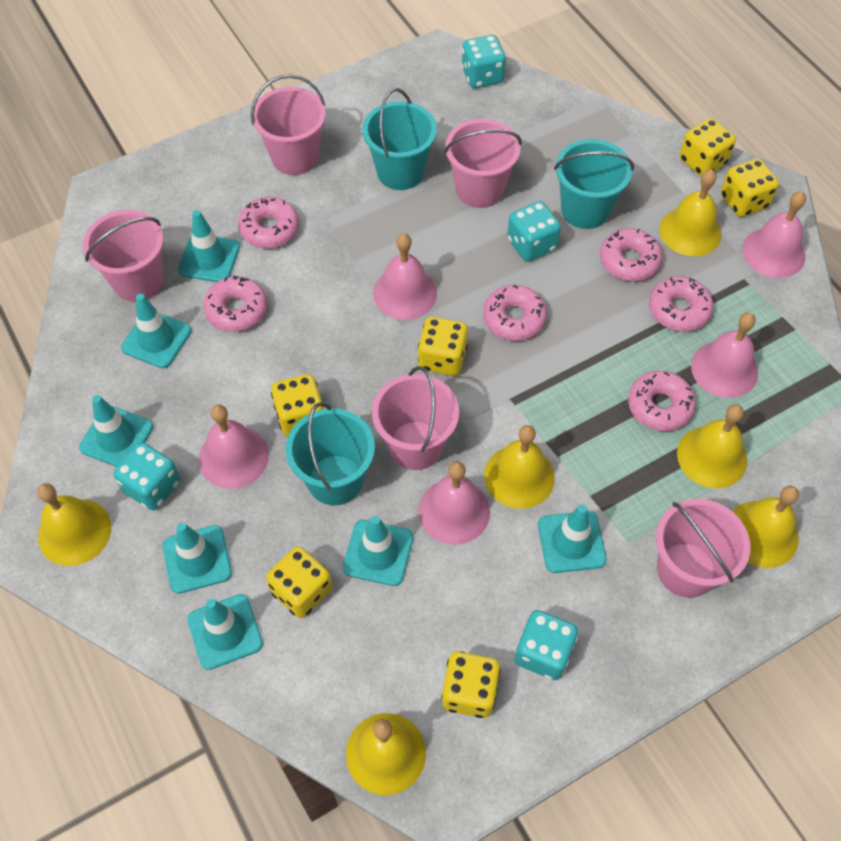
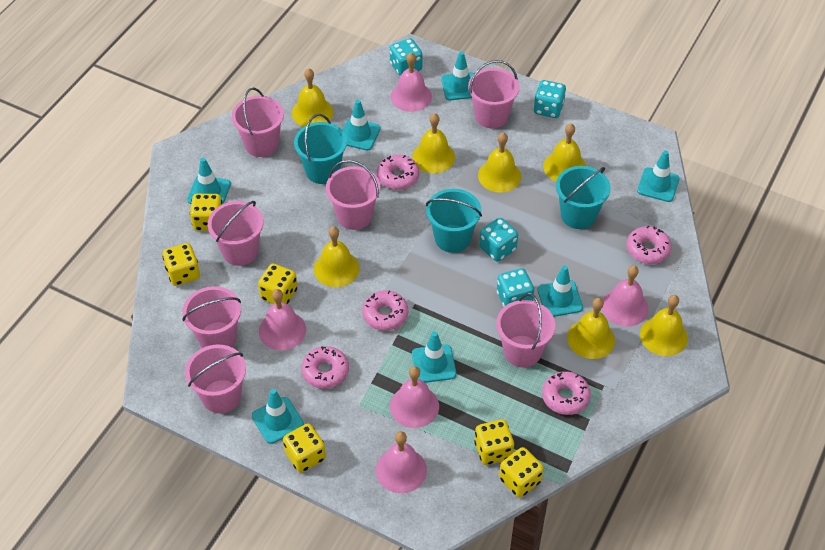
pink bucket: 5 -> 7
pink donut: 6 -> 5
yellow bell: 6 -> 7

